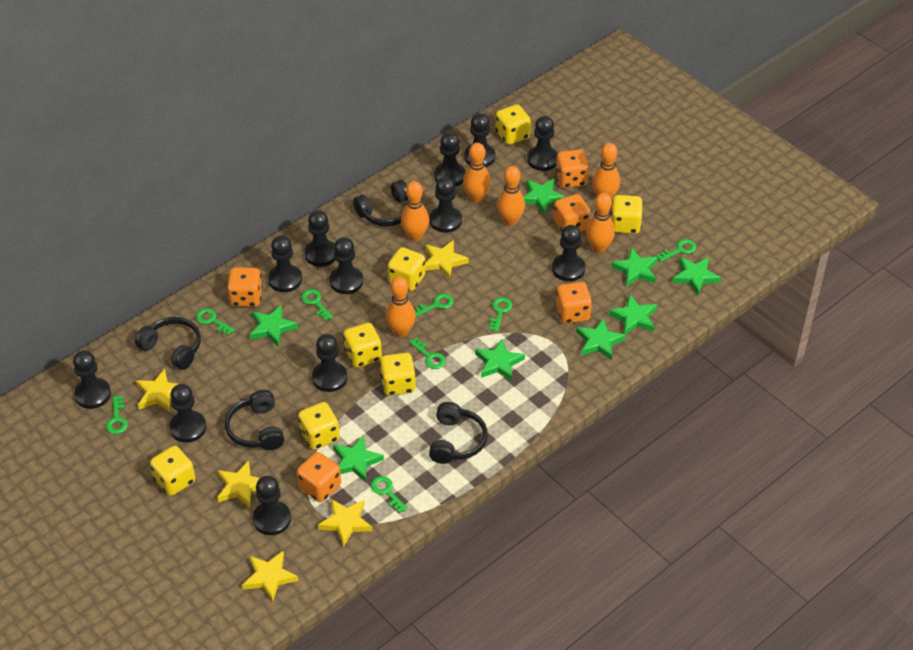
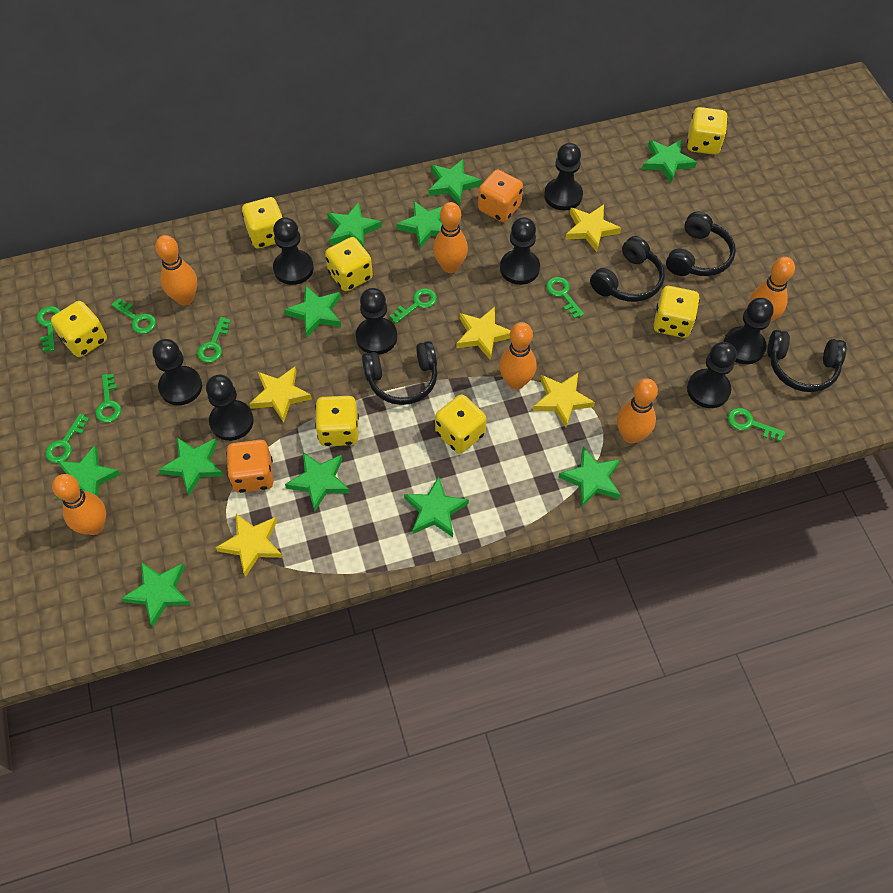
black pawn: 12 -> 8
green star: 8 -> 11
orange dice: 5 -> 2

